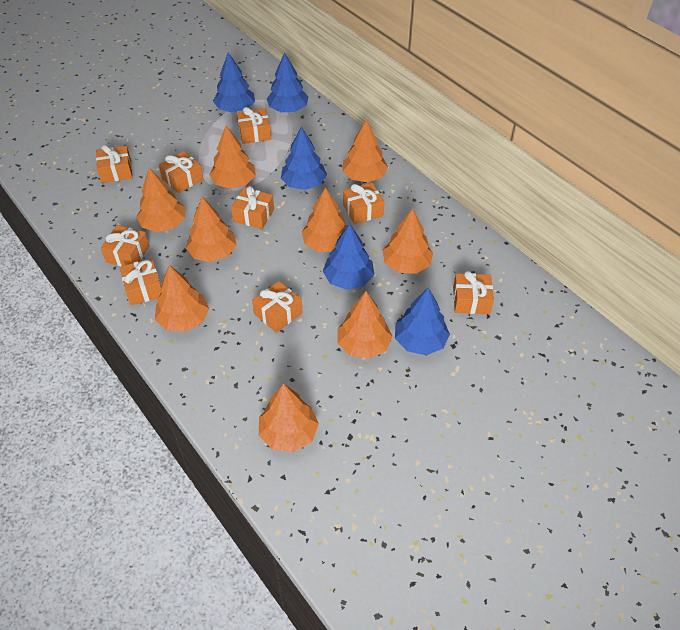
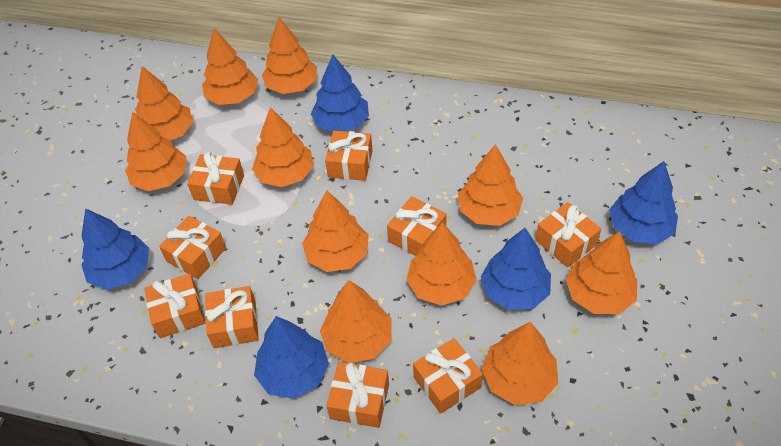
orange tree: 9 -> 11

